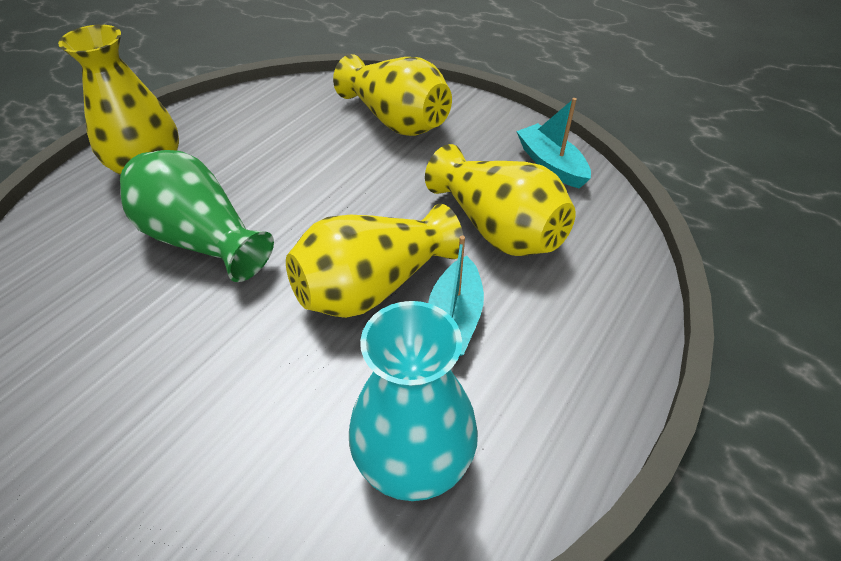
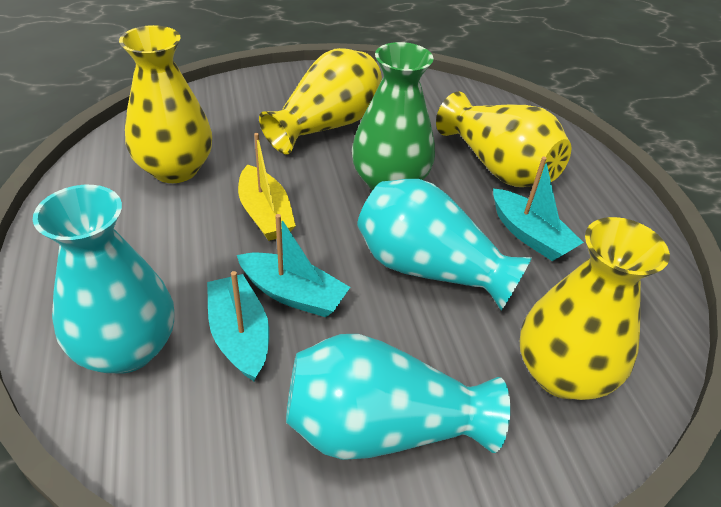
turquoise boat: 2 -> 3
turquoise vase: 1 -> 3
yellow boat: 0 -> 1

